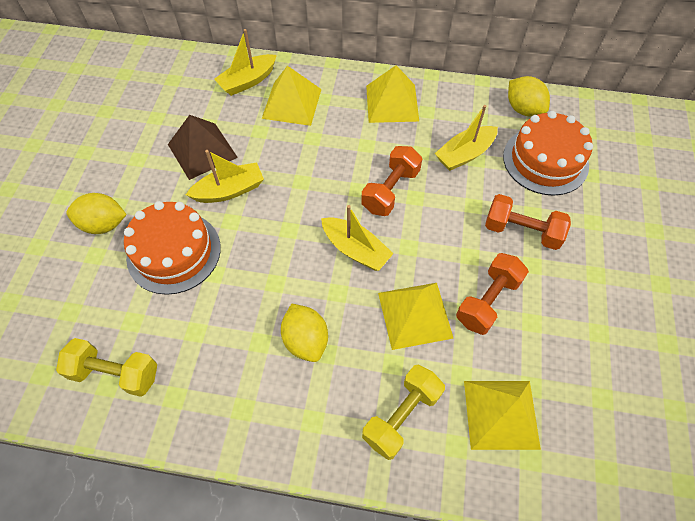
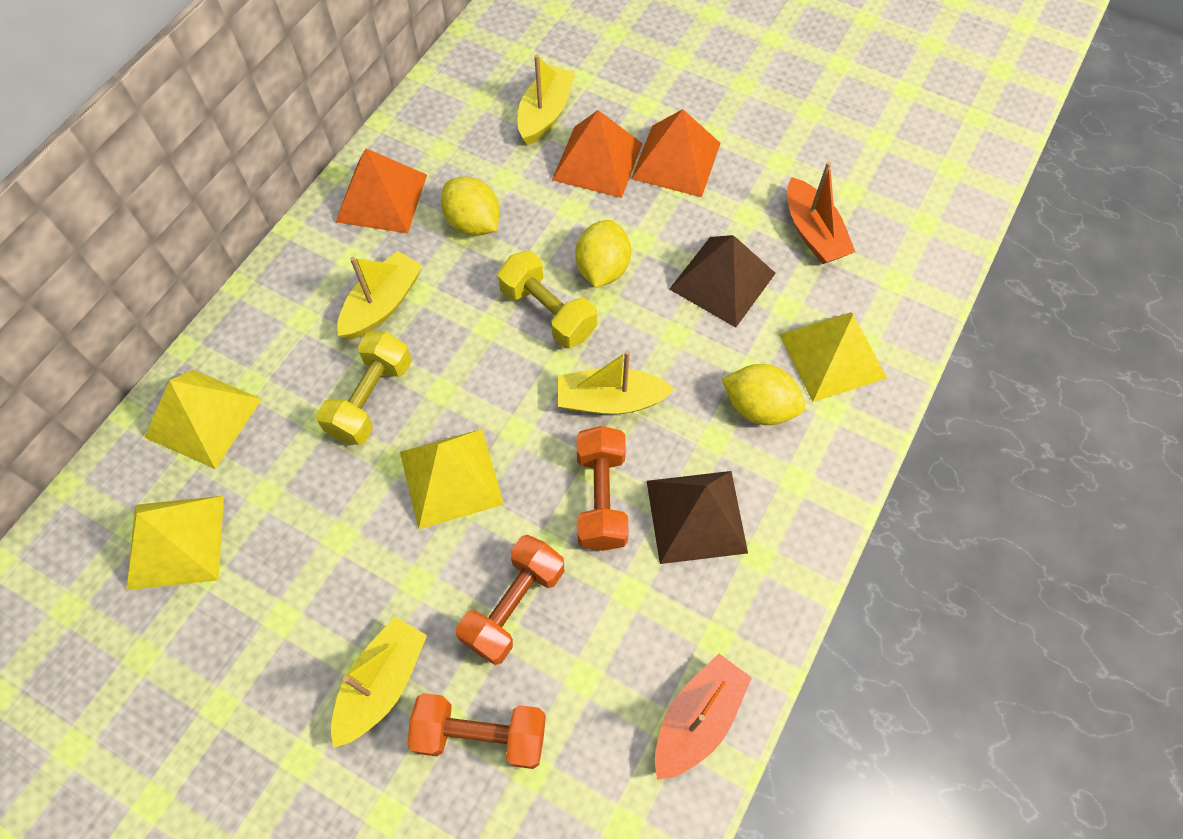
brown pyramid: 1 -> 2
orange boat: 0 -> 2
orange cake: 2 -> 0
orange pyramid: 0 -> 3

